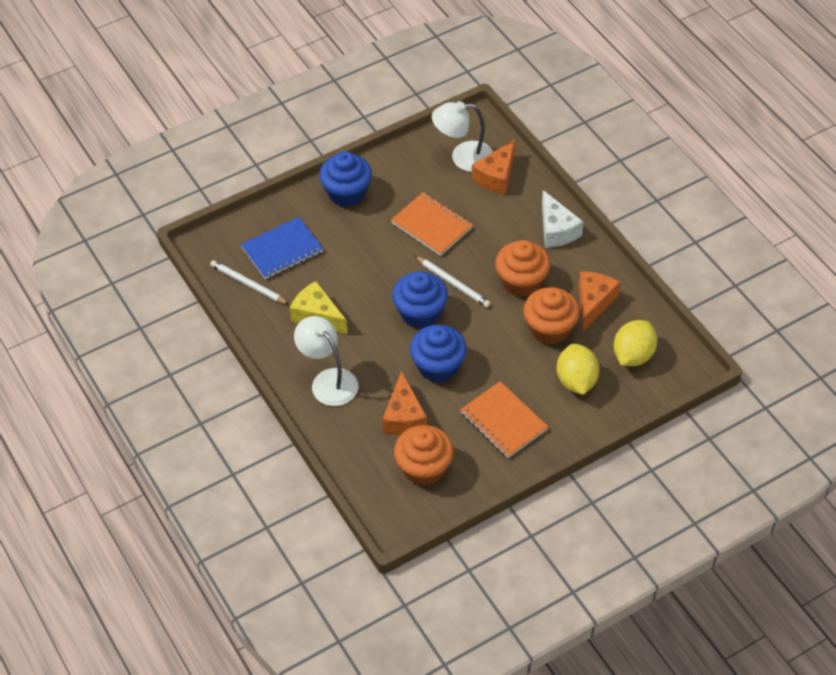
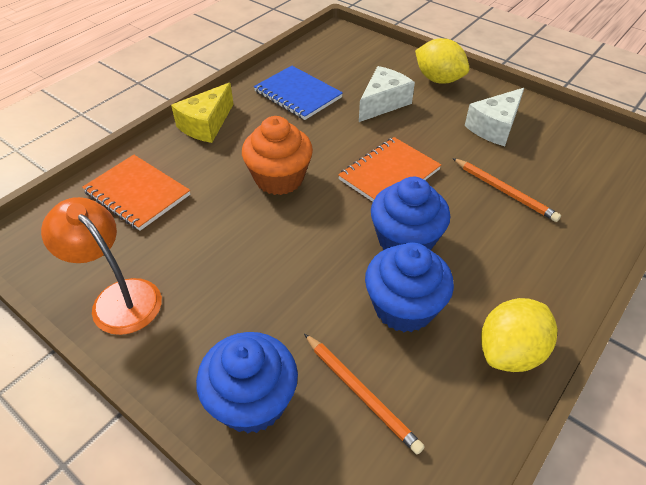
orange cheese: 3 -> 0
orange cupcake: 3 -> 1
orange lamp: 0 -> 1
orange pencil: 0 -> 2
white cheese: 1 -> 2
white lamp: 2 -> 0
white pencil: 2 -> 0

